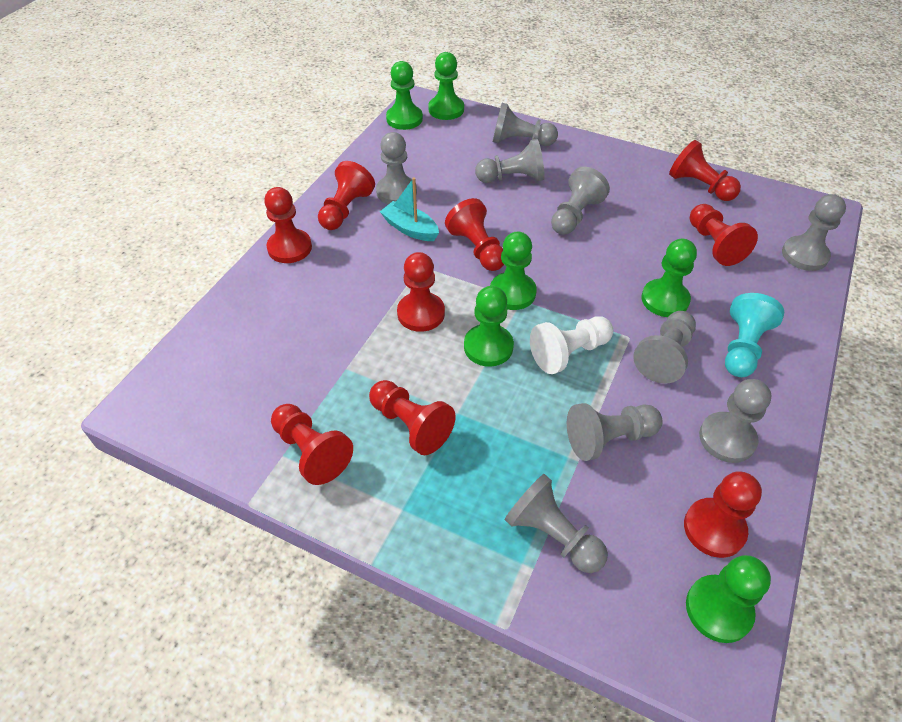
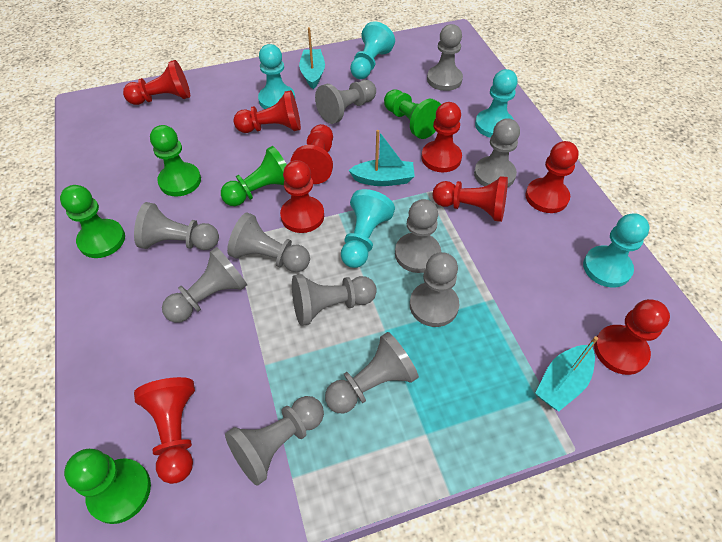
green pawn: 6 -> 5
grey pawn: 9 -> 11
turquoise boat: 1 -> 3
turquoise pawn: 1 -> 5
white pawn: 1 -> 0

